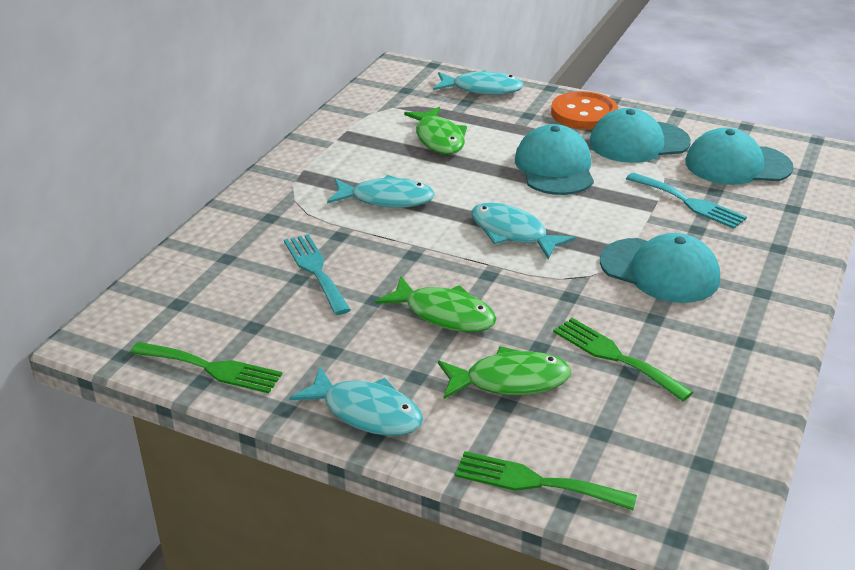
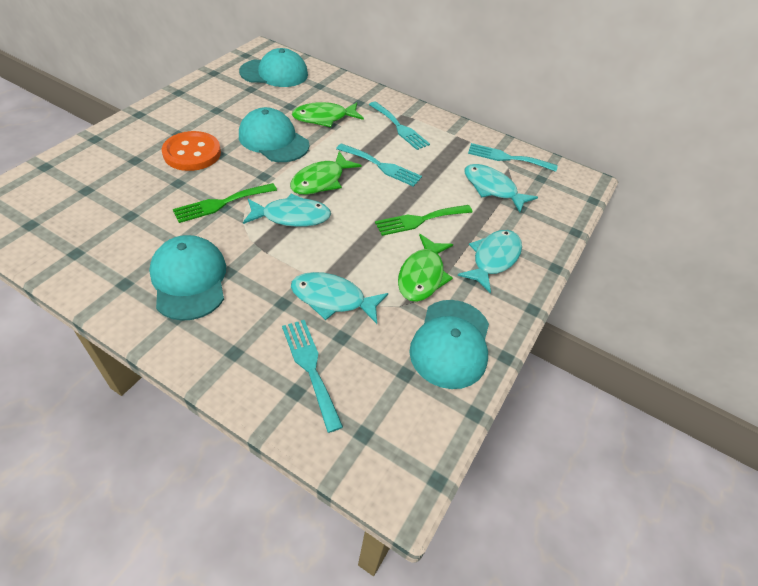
green fork: 3 -> 2
turquoise fork: 2 -> 4

